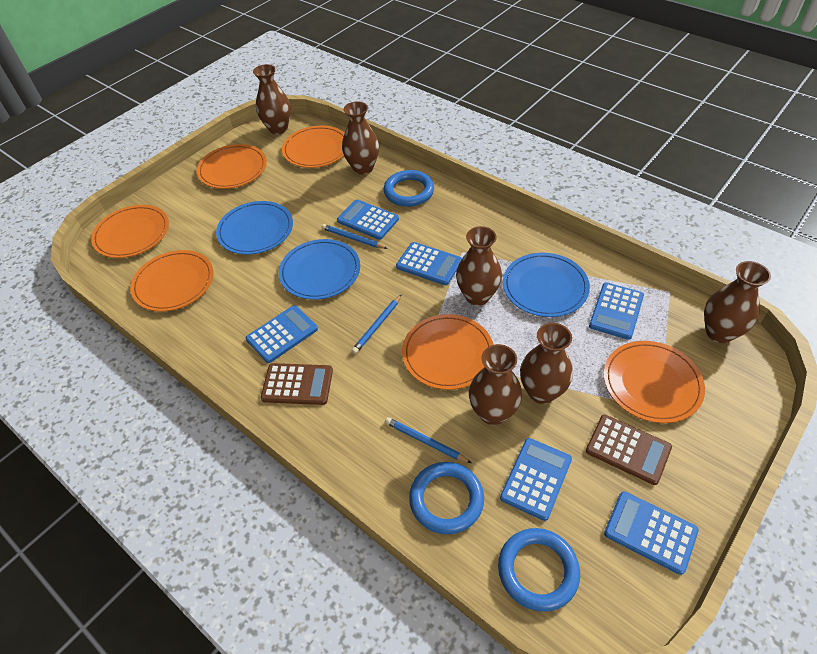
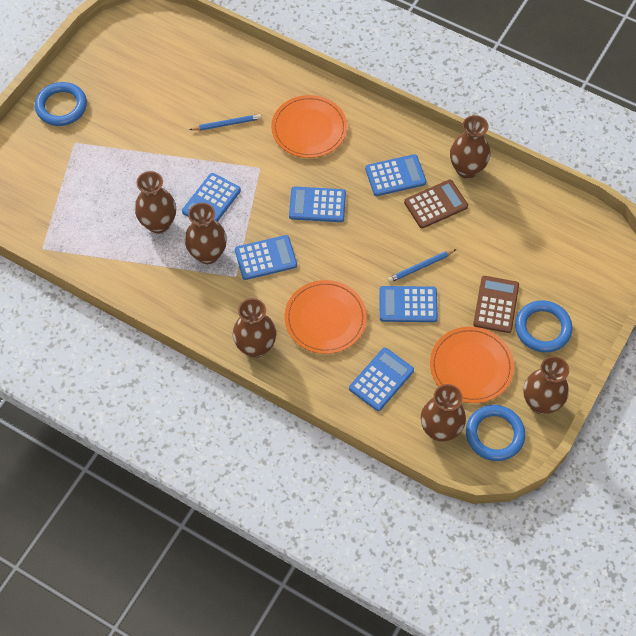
blue pencil: 3 -> 2
blue plate: 3 -> 0
orange plate: 6 -> 3

